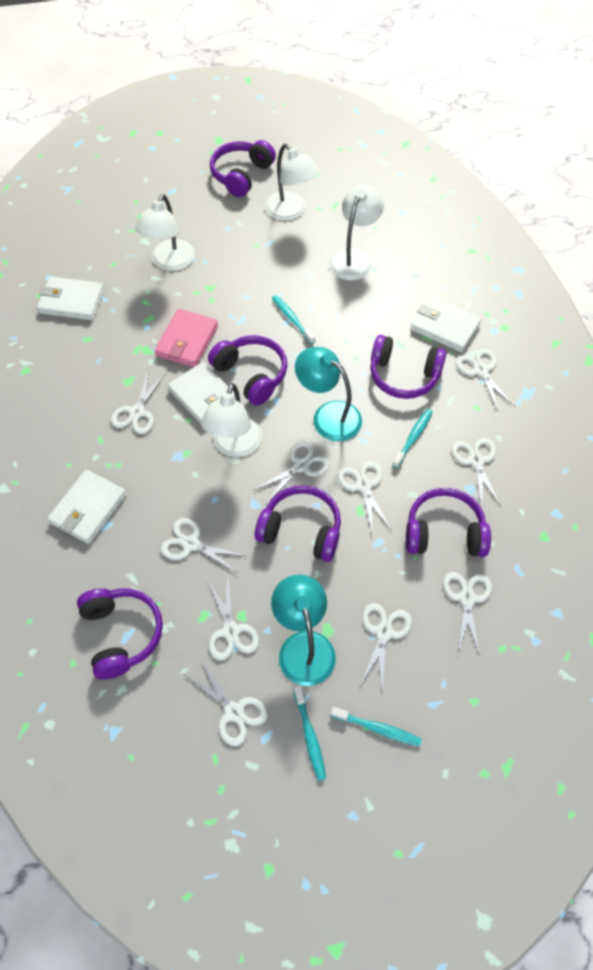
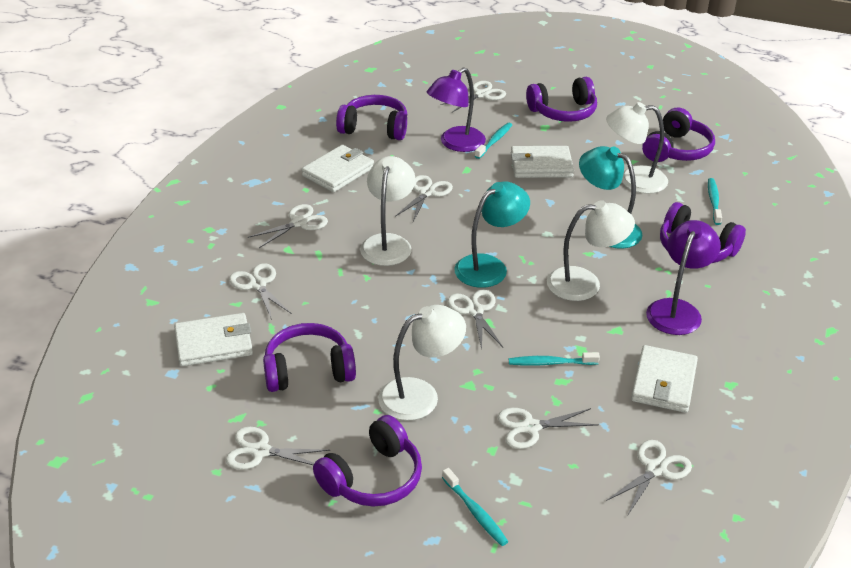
pink wallet: 1 -> 0
purple lamp: 0 -> 2
white scissors: 10 -> 8

